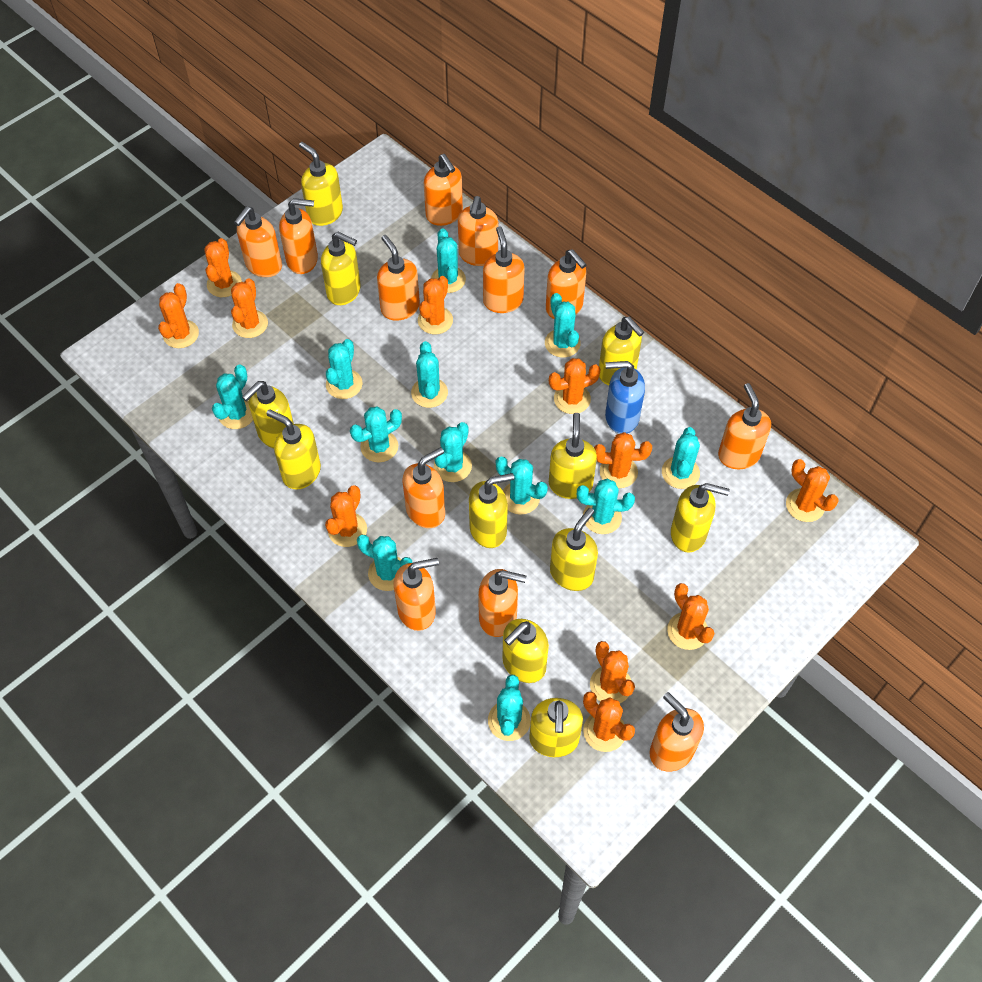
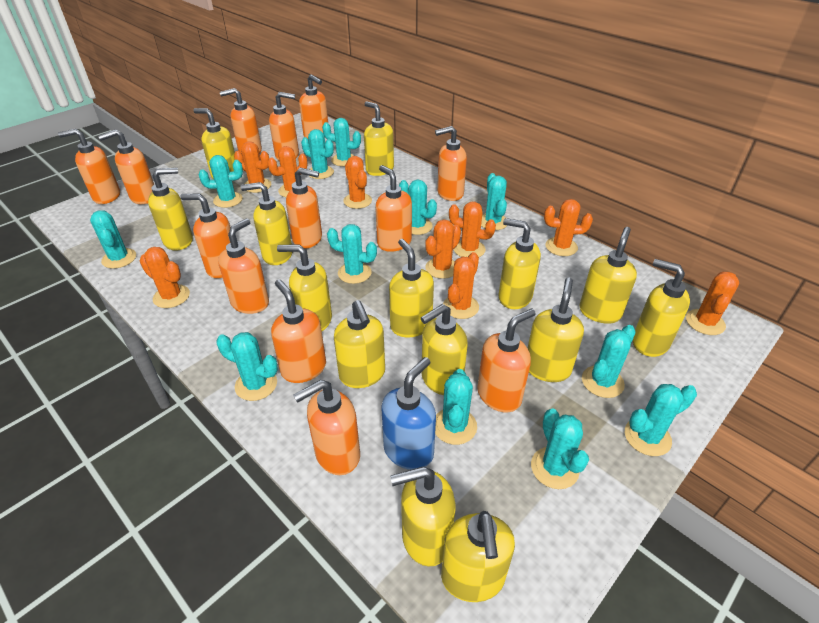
orange cactus: 11 -> 9
orange soap dispenser: 12 -> 13
yellow soap dispenser: 11 -> 14

